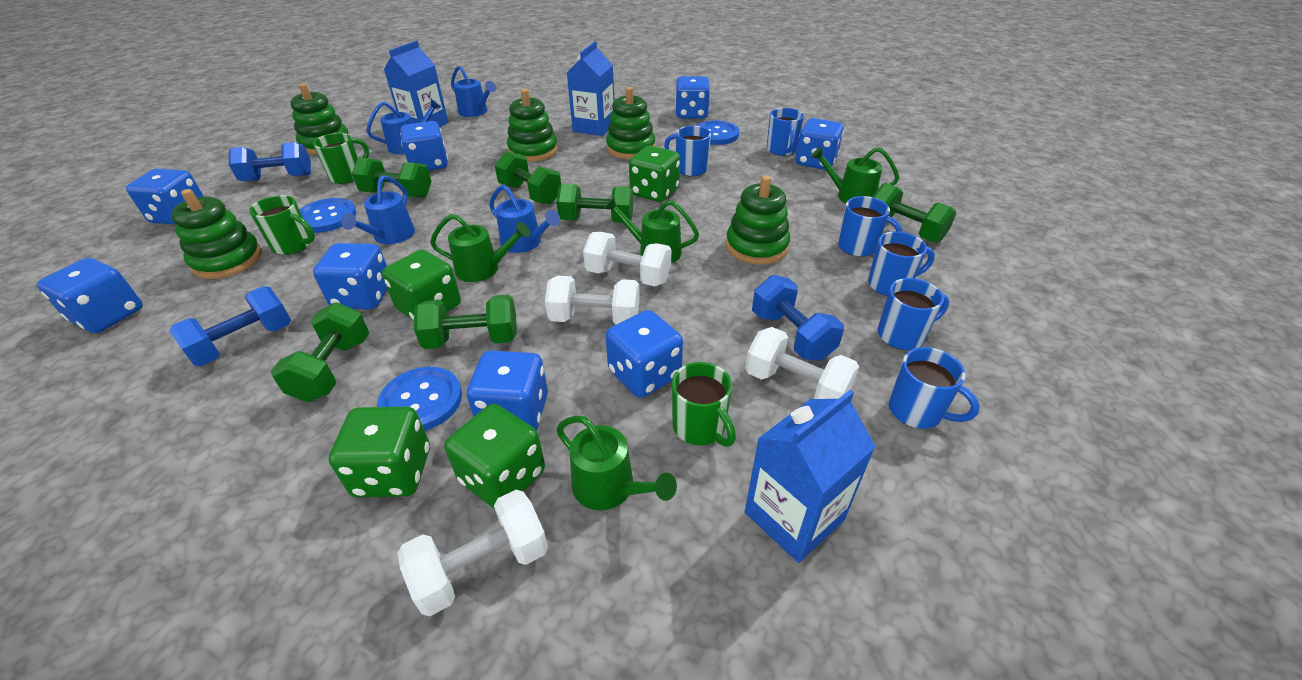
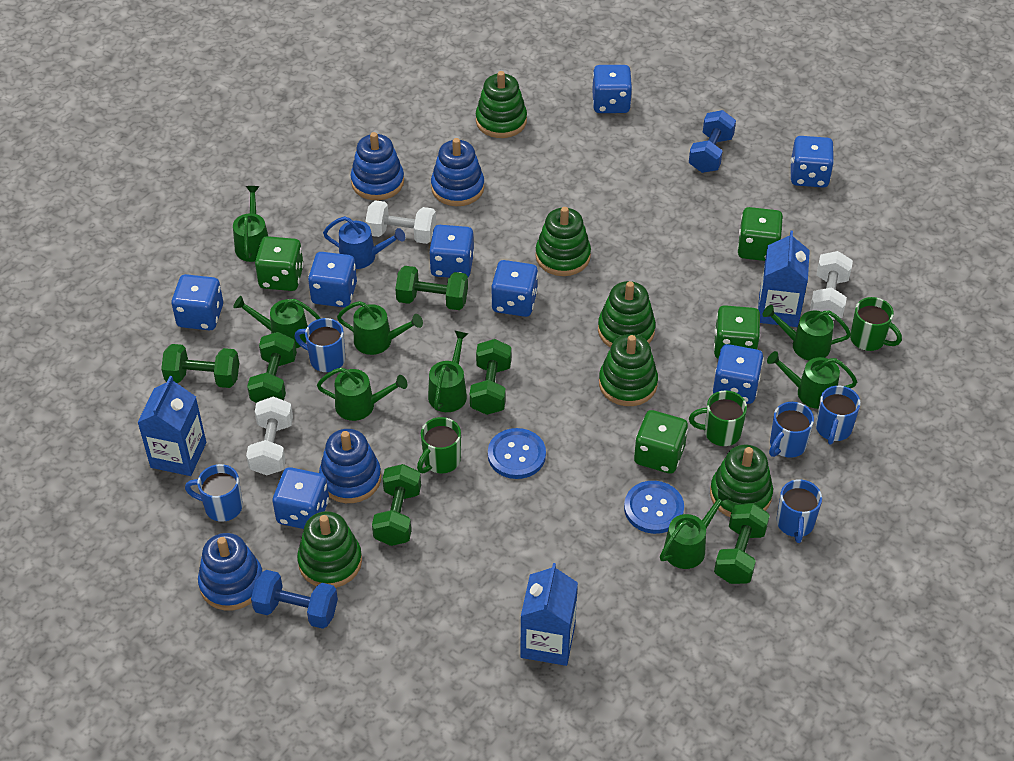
blue button: 3 -> 2
blue dumbbell: 3 -> 2
blue mug: 6 -> 5
blue stacking toy: 0 -> 4
blue watering can: 4 -> 1
green stacking toy: 5 -> 6
green watering can: 4 -> 8
white dumbbell: 4 -> 3

